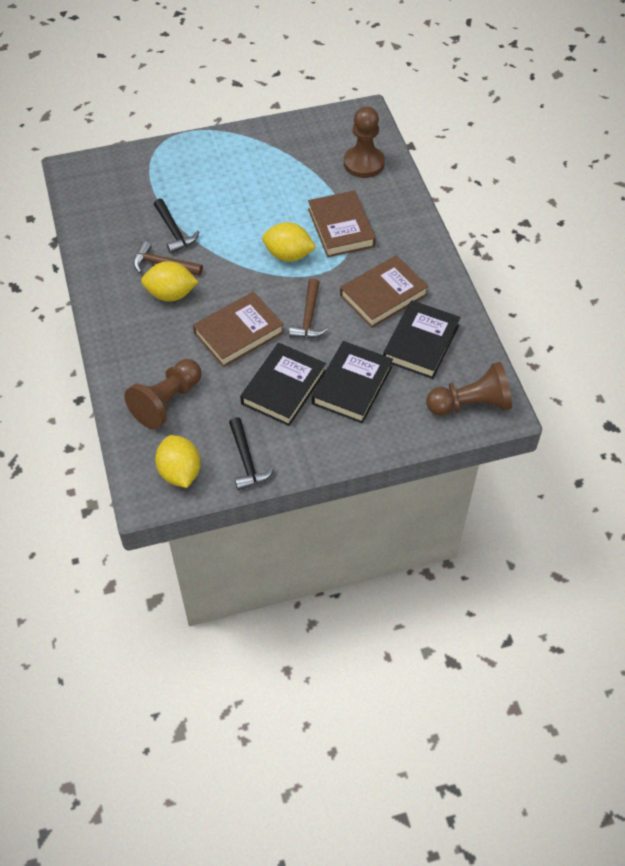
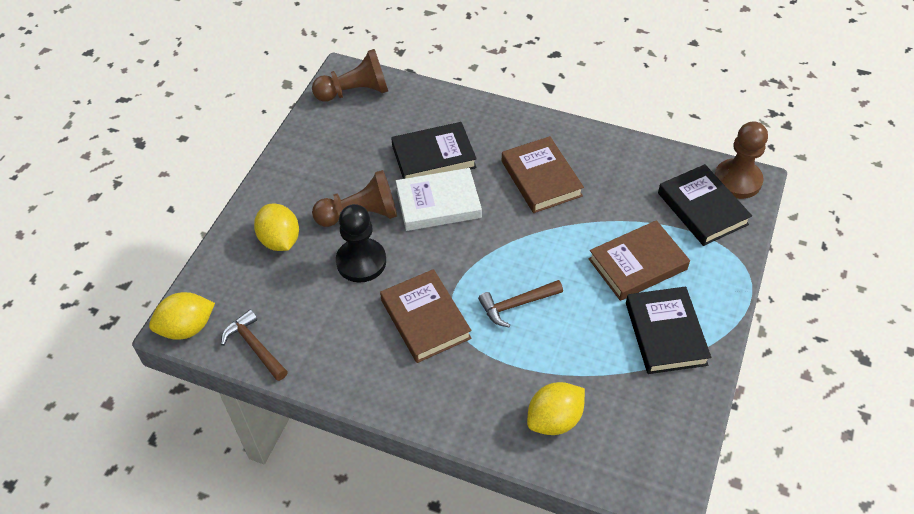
black hammer: 2 -> 0
black pawn: 0 -> 1
white book: 0 -> 1

